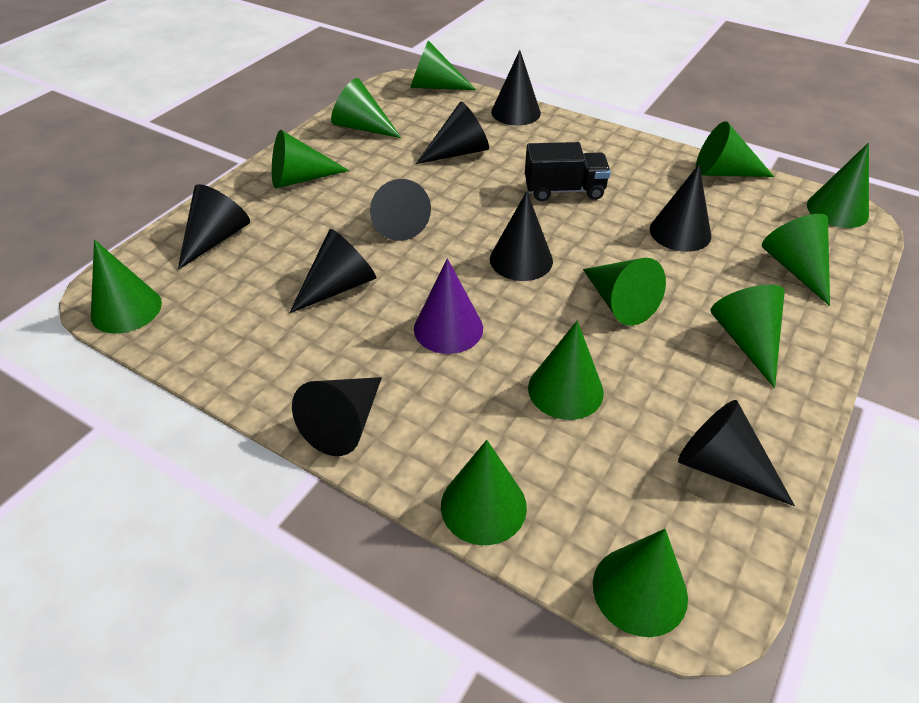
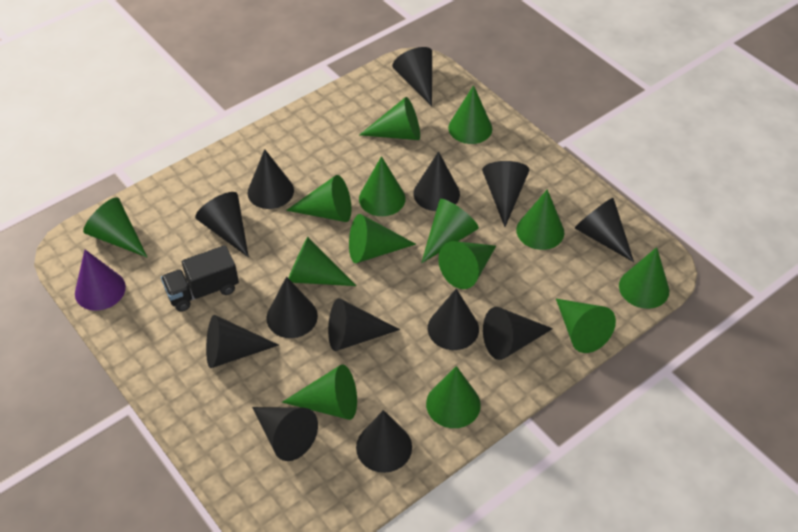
black cone: 9 -> 13
green cone: 12 -> 14

